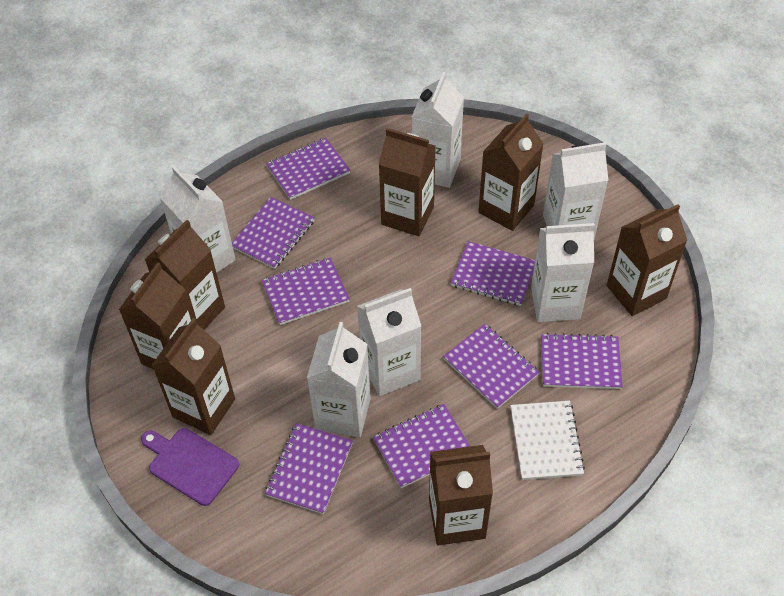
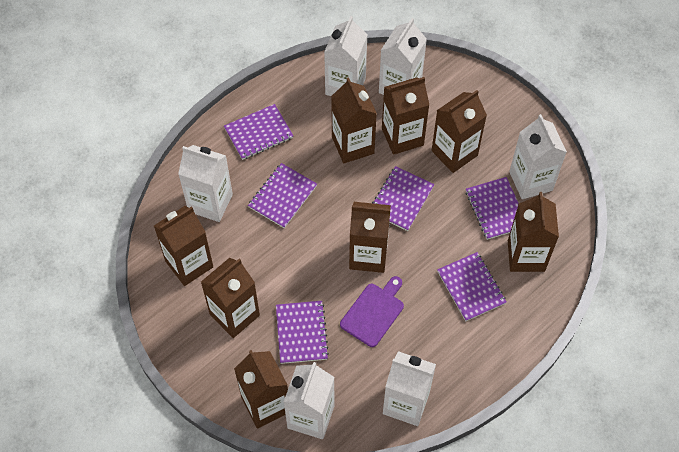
brown carton: 7 -> 8
purple notebook: 8 -> 6
white notebook: 1 -> 0

